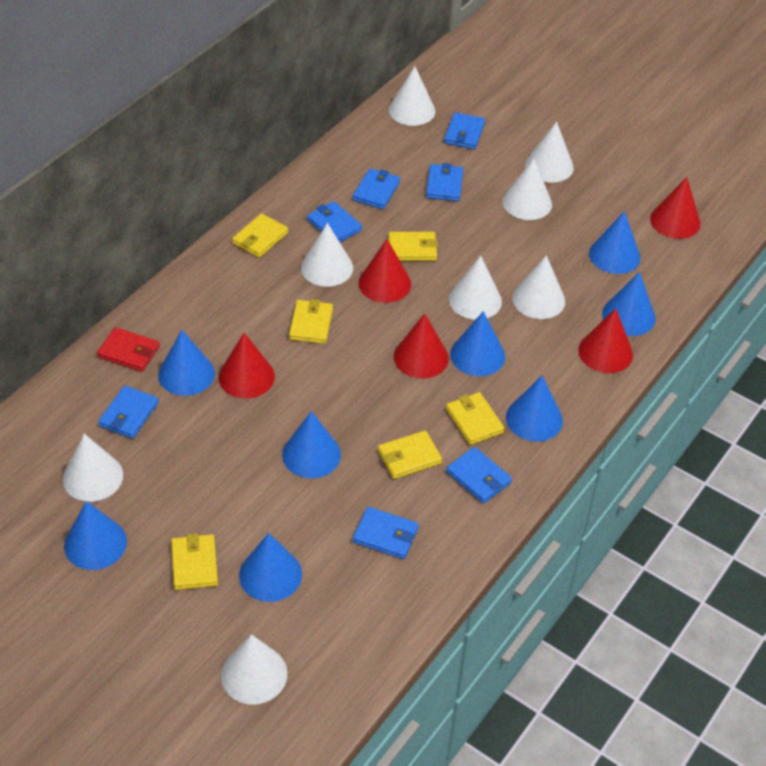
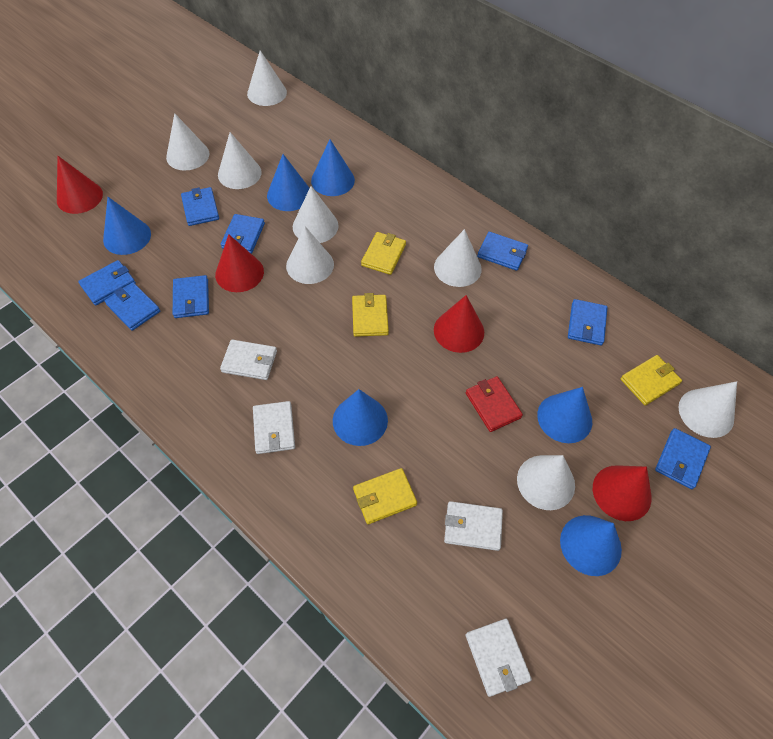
blue cone: 8 -> 6
blue wallet: 7 -> 8
red cone: 5 -> 4
white wallet: 0 -> 4
yellow wallet: 6 -> 4

